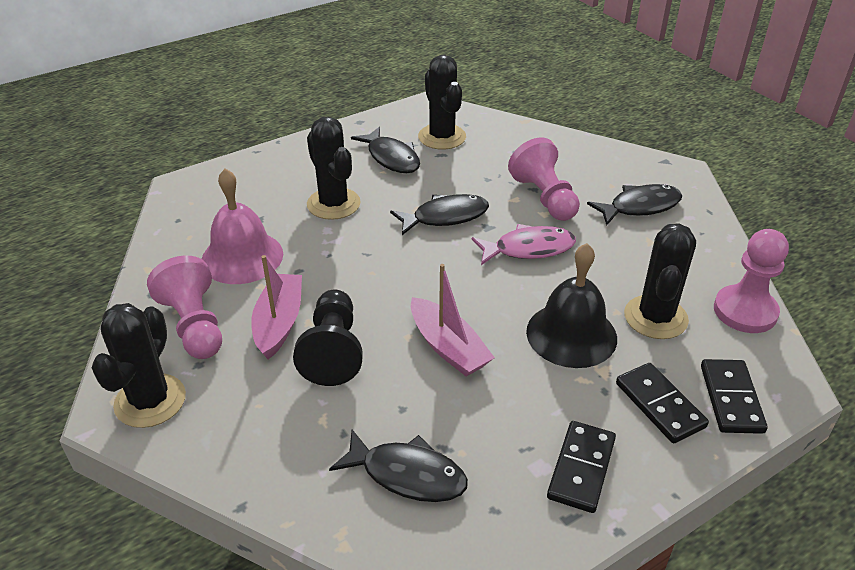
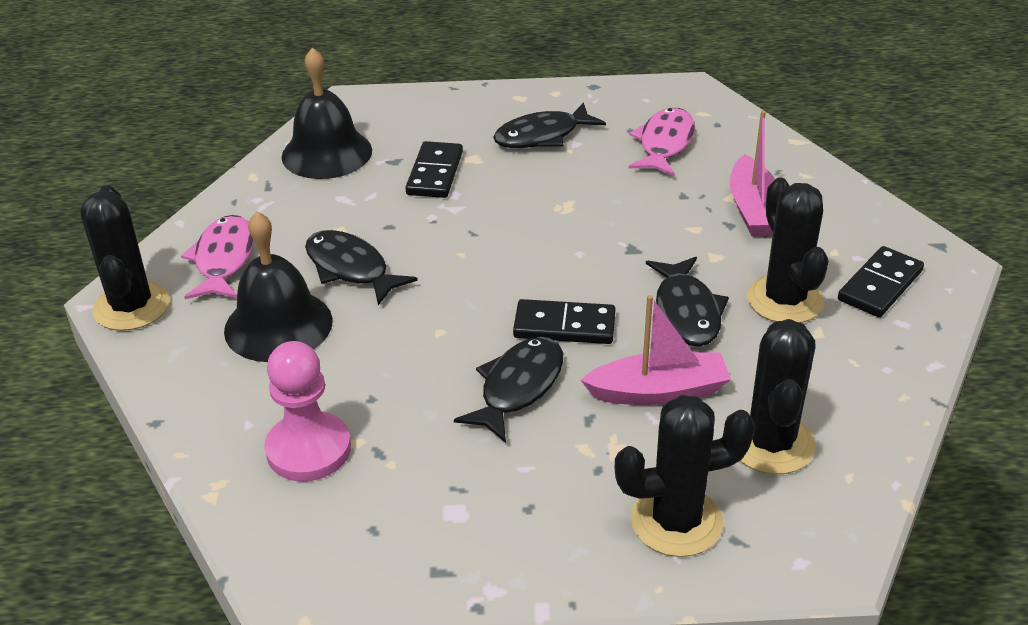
black bell: 1 -> 2
black pawn: 1 -> 0
pink bell: 1 -> 0
pink fish: 1 -> 2
pink pawn: 3 -> 1

